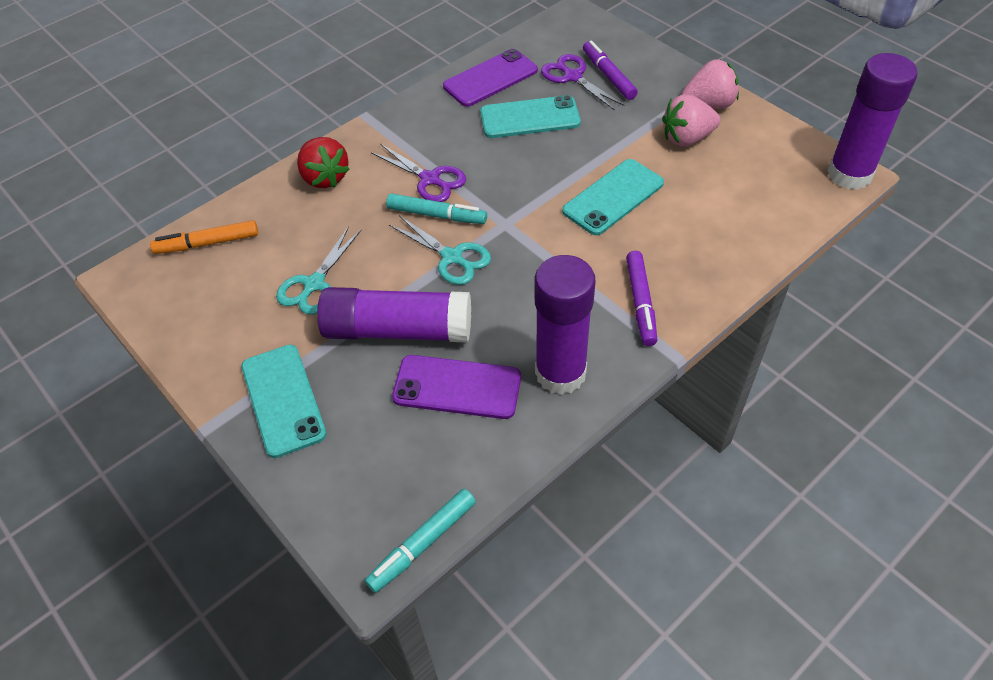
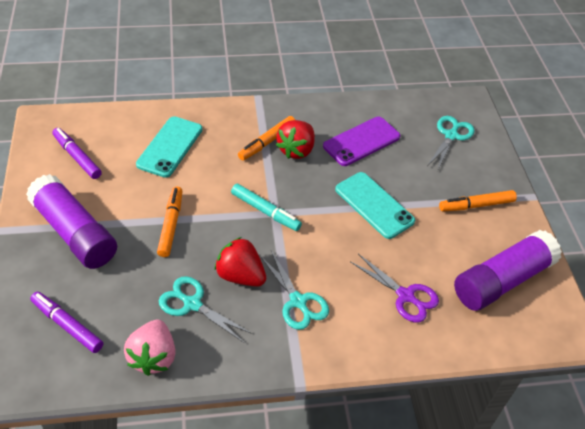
orange marker: 1 -> 3
pink strawberry: 2 -> 1
purple glue stick: 3 -> 2
purple phone: 2 -> 1
purple scissors: 2 -> 1
red strawberry: 1 -> 2
turquoise marker: 2 -> 1
turquoise phone: 3 -> 2
turquoise scissors: 2 -> 3

